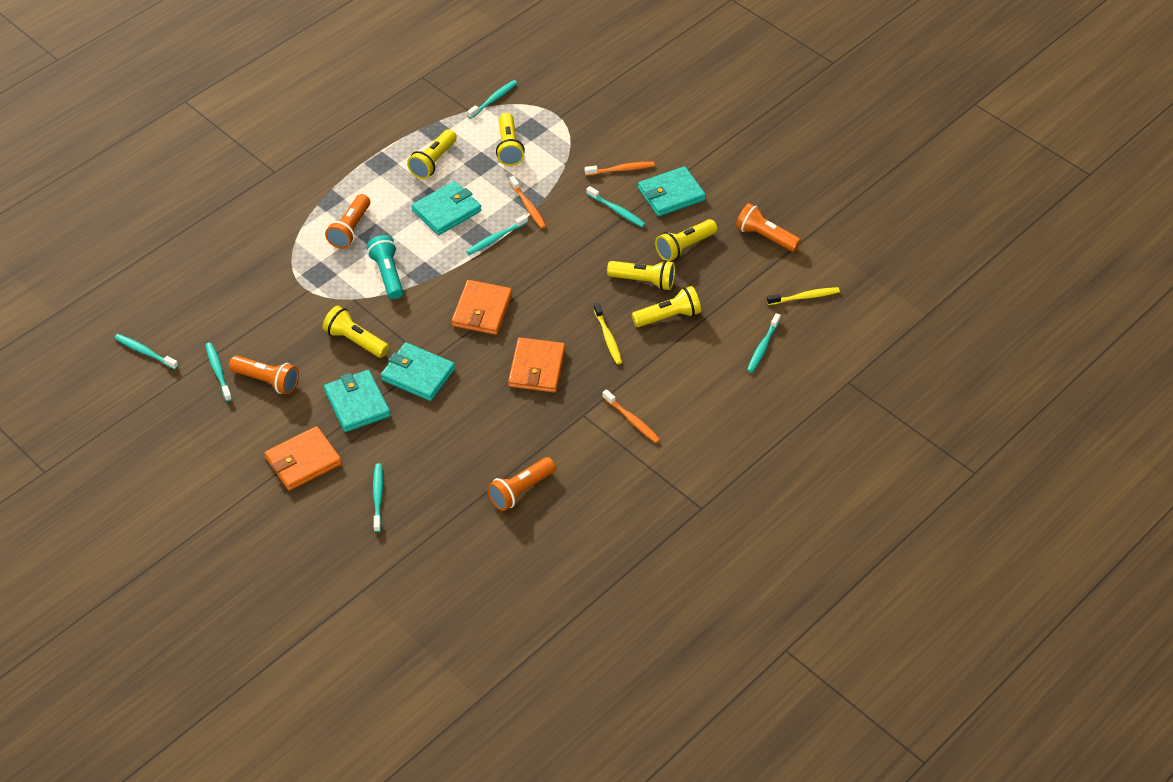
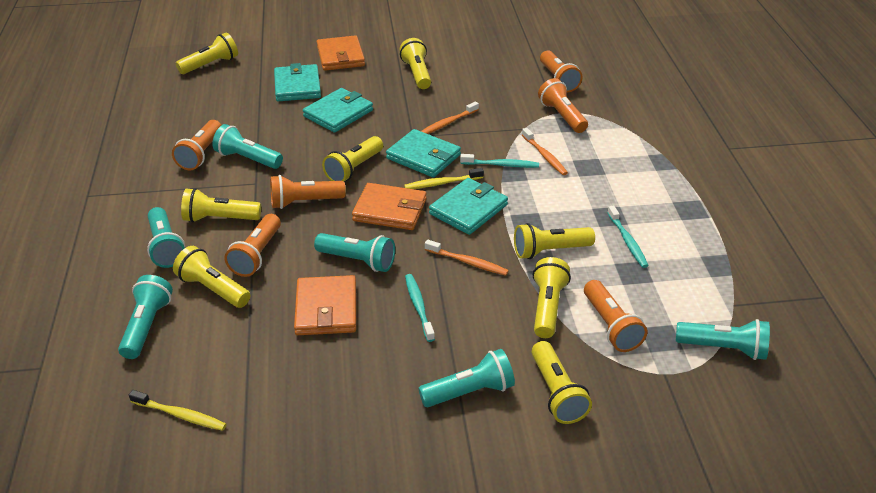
orange flashlight: 4 -> 6
turquoise flashlight: 1 -> 6
turquoise toothbrush: 7 -> 3
yellow flashlight: 6 -> 8

